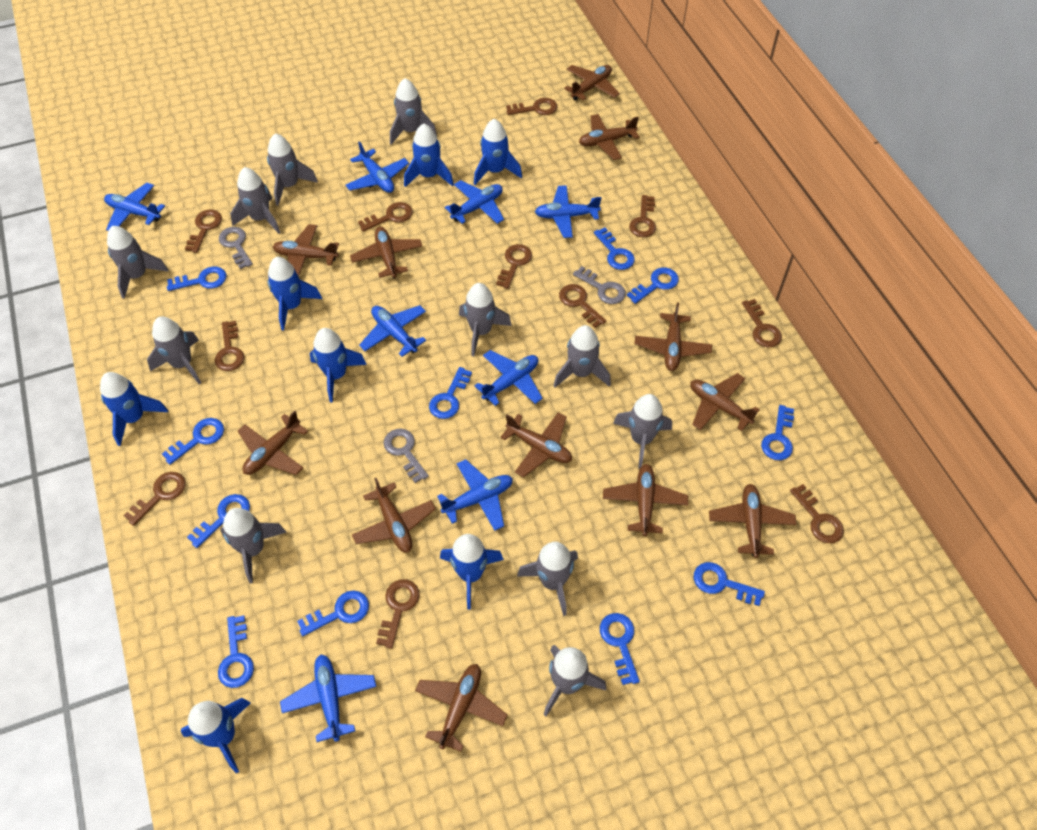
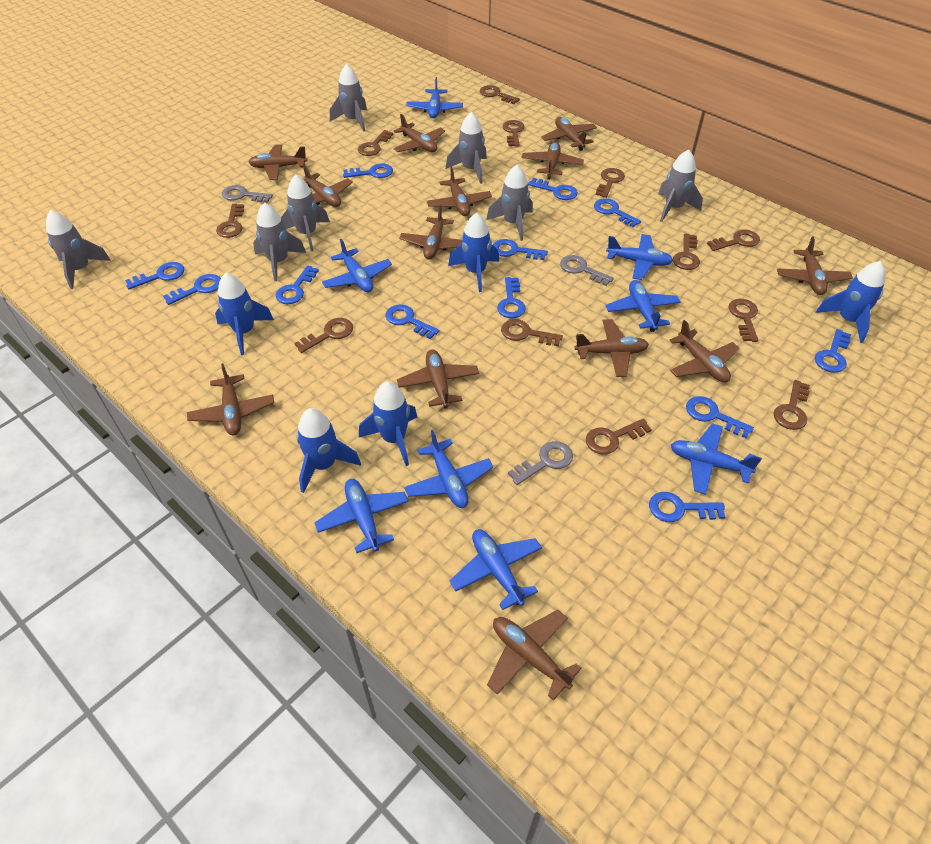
blue key: 11 -> 12
blue rocket: 7 -> 5
brown key: 11 -> 12
brown plane: 12 -> 13
grey rocket: 11 -> 7

